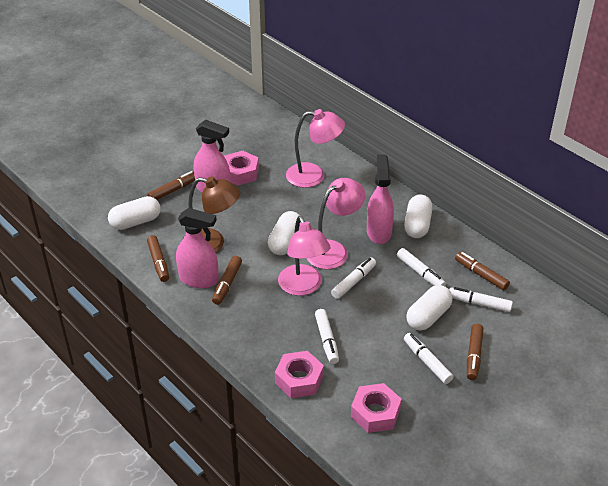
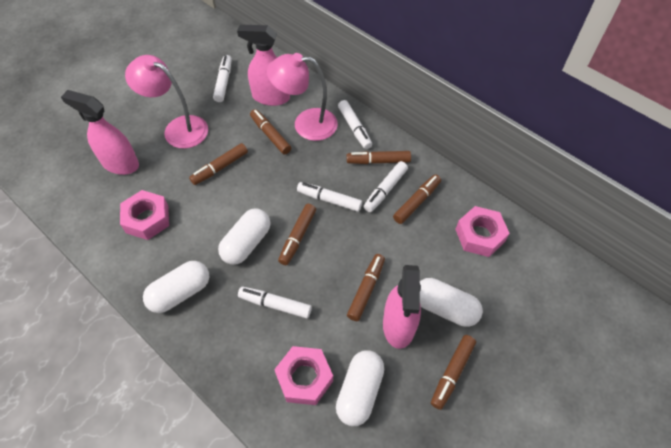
brown lamp: 1 -> 0
brown marker: 5 -> 7
pink lamp: 3 -> 2

